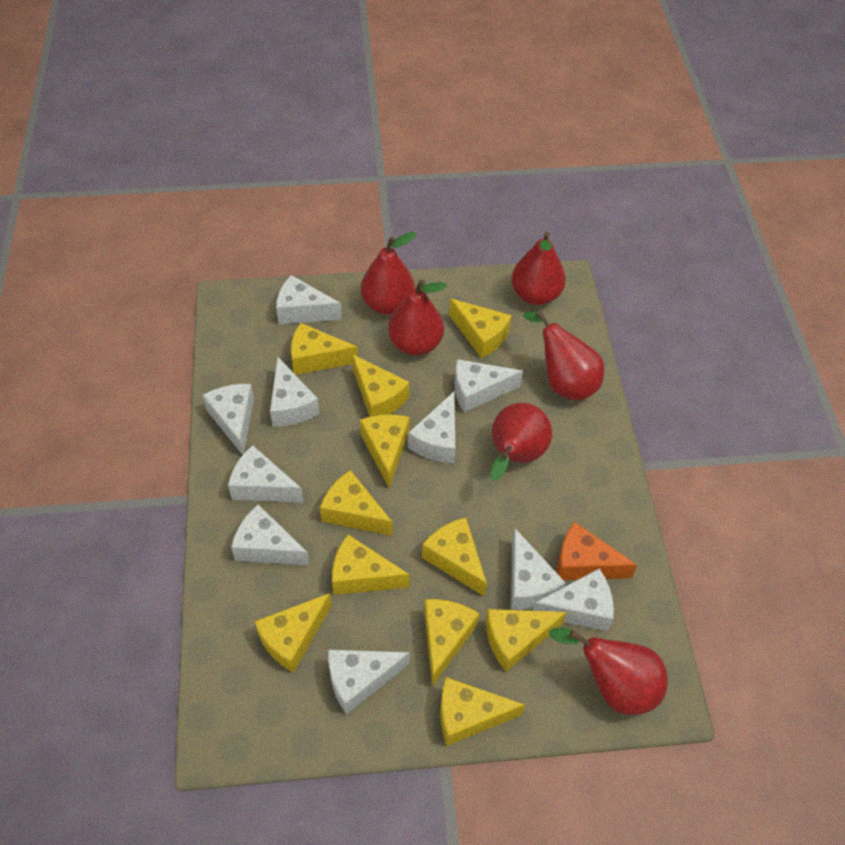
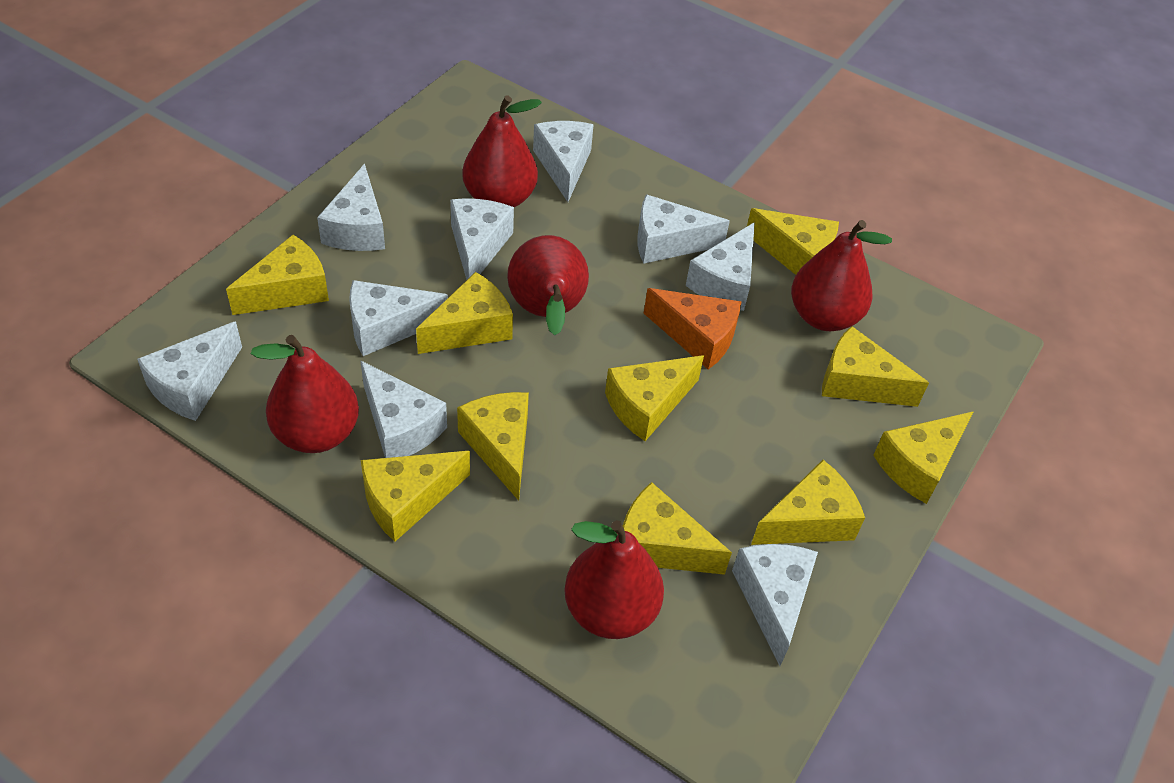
red pear: 6 -> 5
white cheese: 10 -> 9
yellow cheese: 11 -> 10

